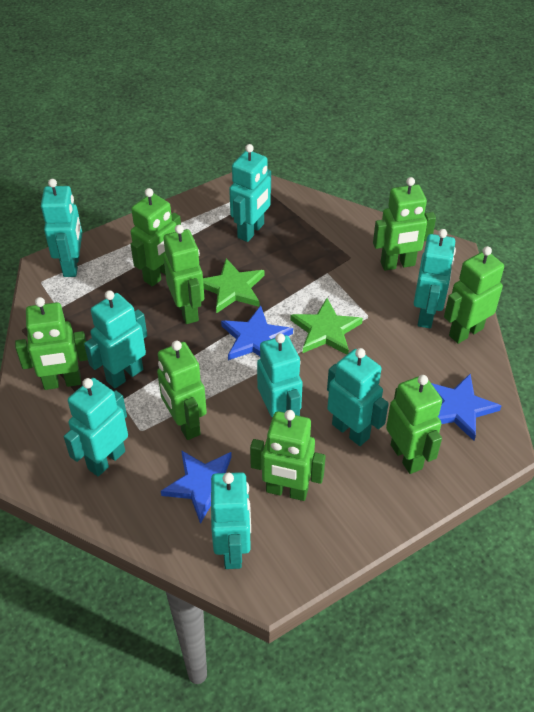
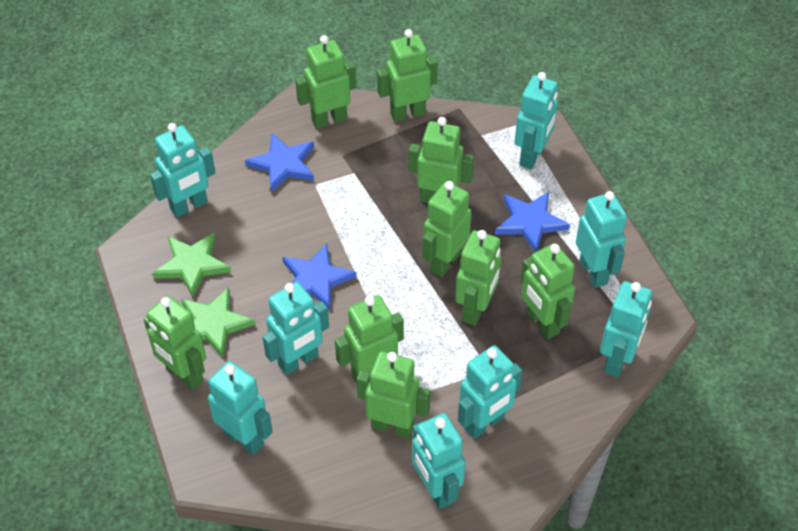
green robot: 8 -> 9

